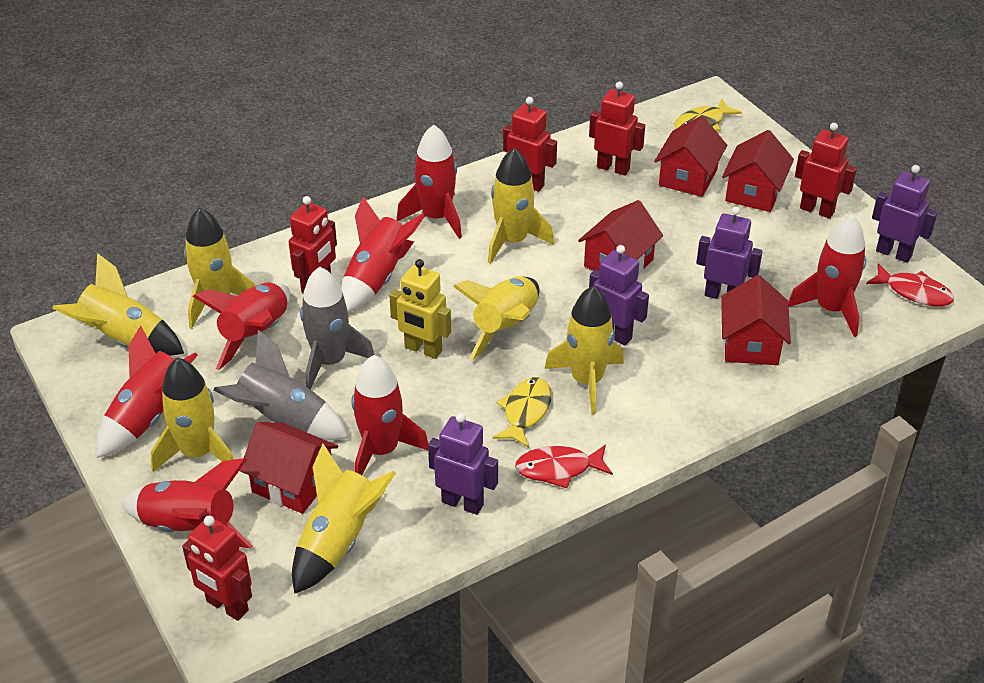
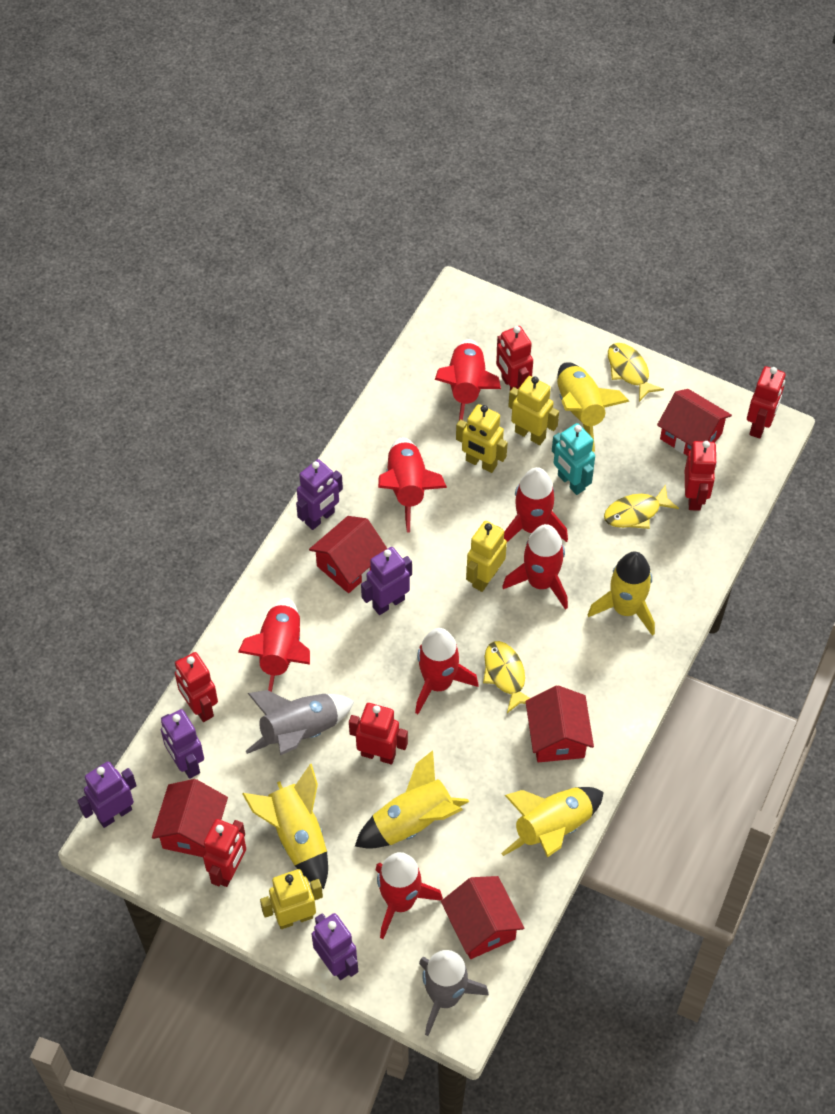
purple robot: 4 -> 5
red fish: 2 -> 0
red robot: 5 -> 6
turquoise robot: 0 -> 1
yellow fish: 2 -> 3
yellow robot: 1 -> 4
yellow rocket: 7 -> 5

